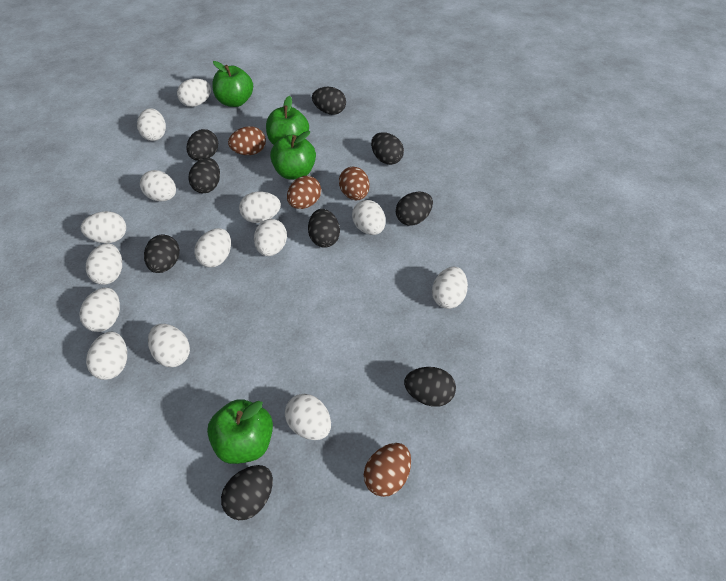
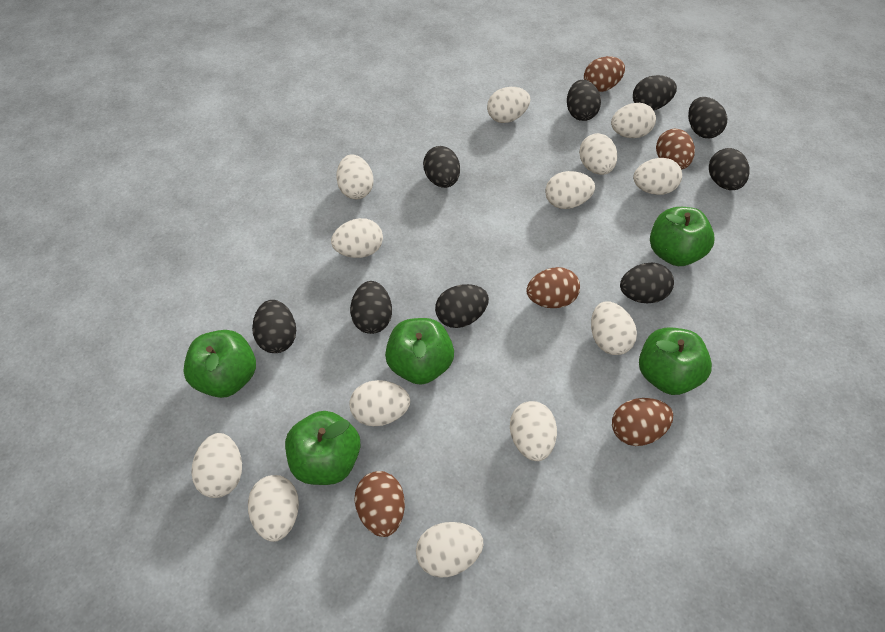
brown egg: 4 -> 5
green apple: 4 -> 5
white egg: 14 -> 13

